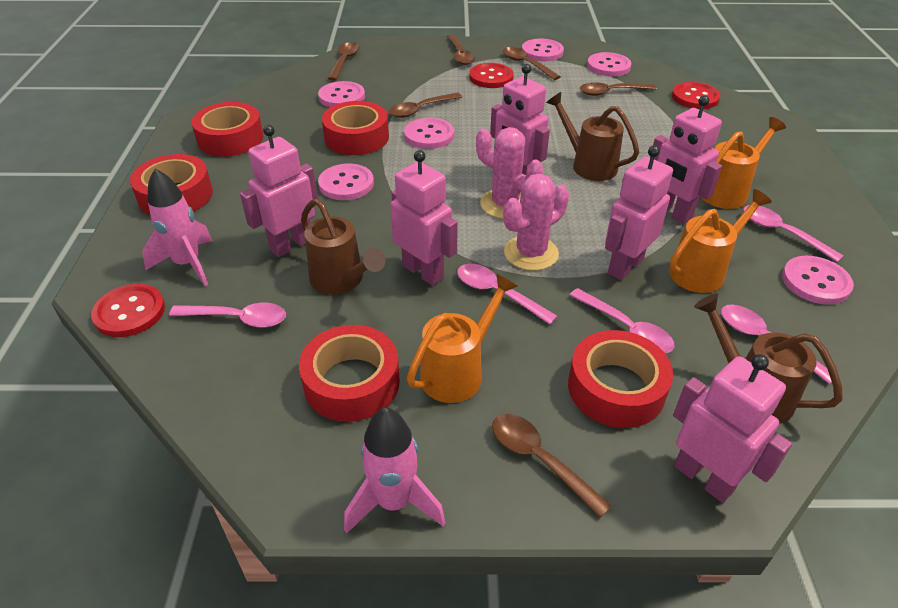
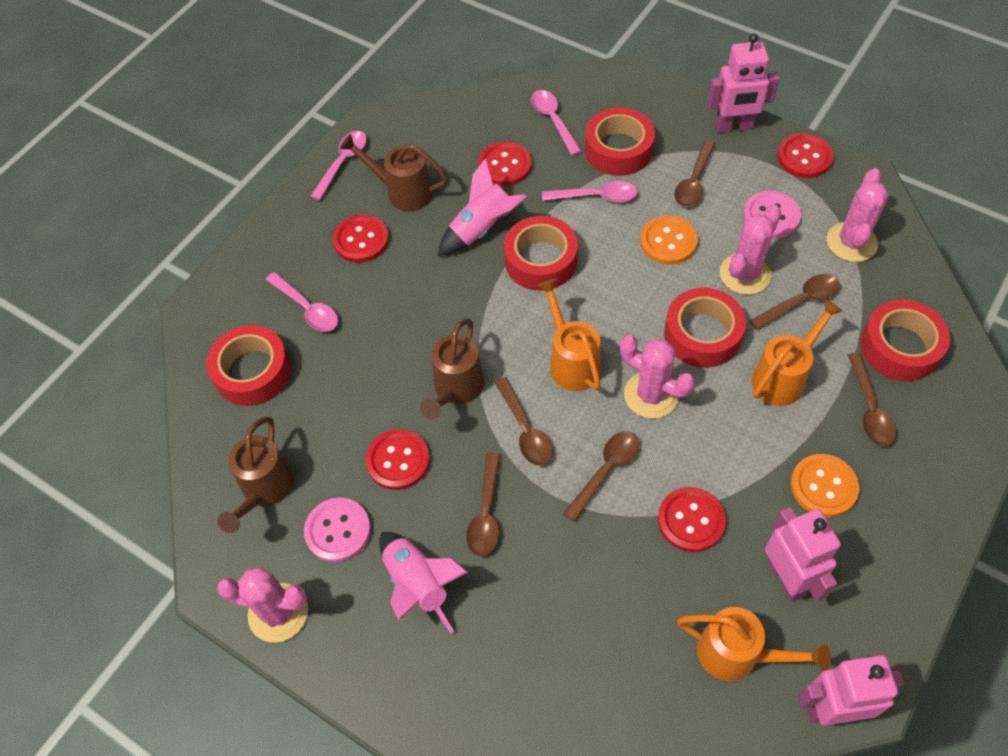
orange button: 0 -> 2
pink button: 6 -> 2
pink cactus: 2 -> 4
pink robot: 6 -> 3
pink spoon: 5 -> 4
red button: 3 -> 5

